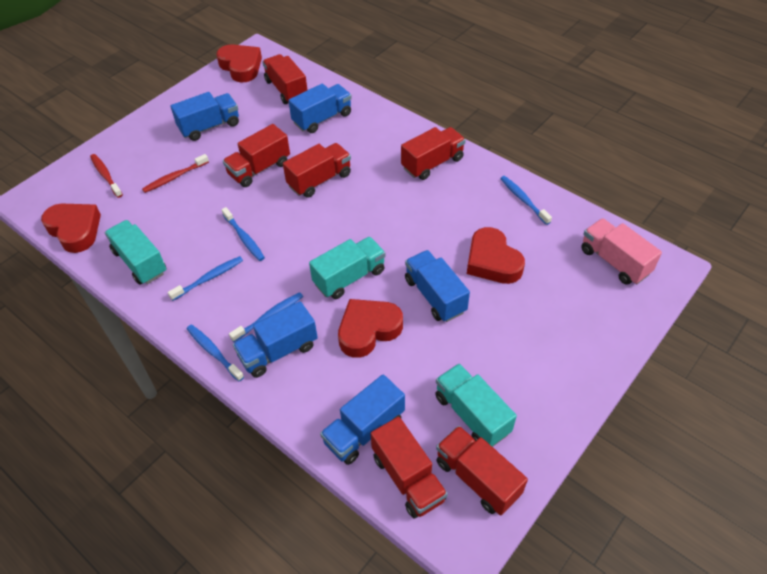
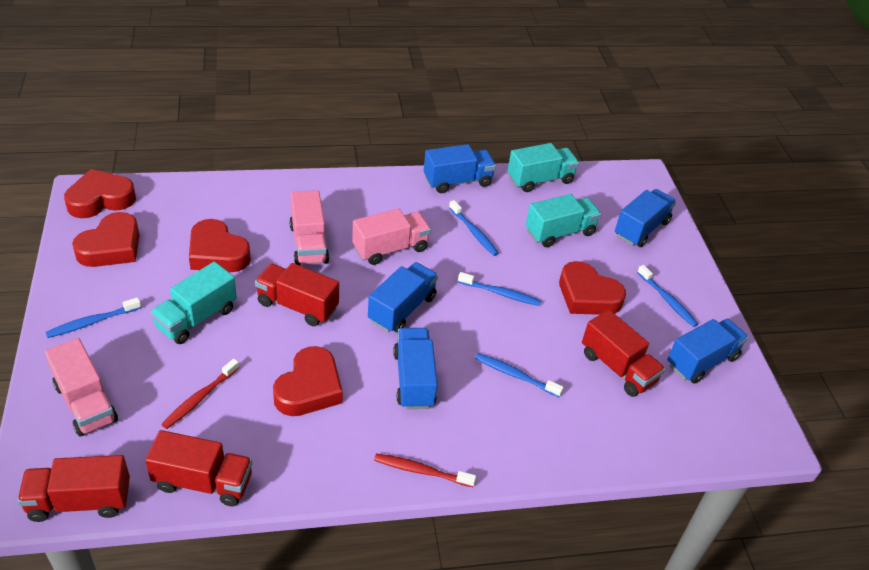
pink truck: 1 -> 3
red heart: 4 -> 5
red truck: 6 -> 4

